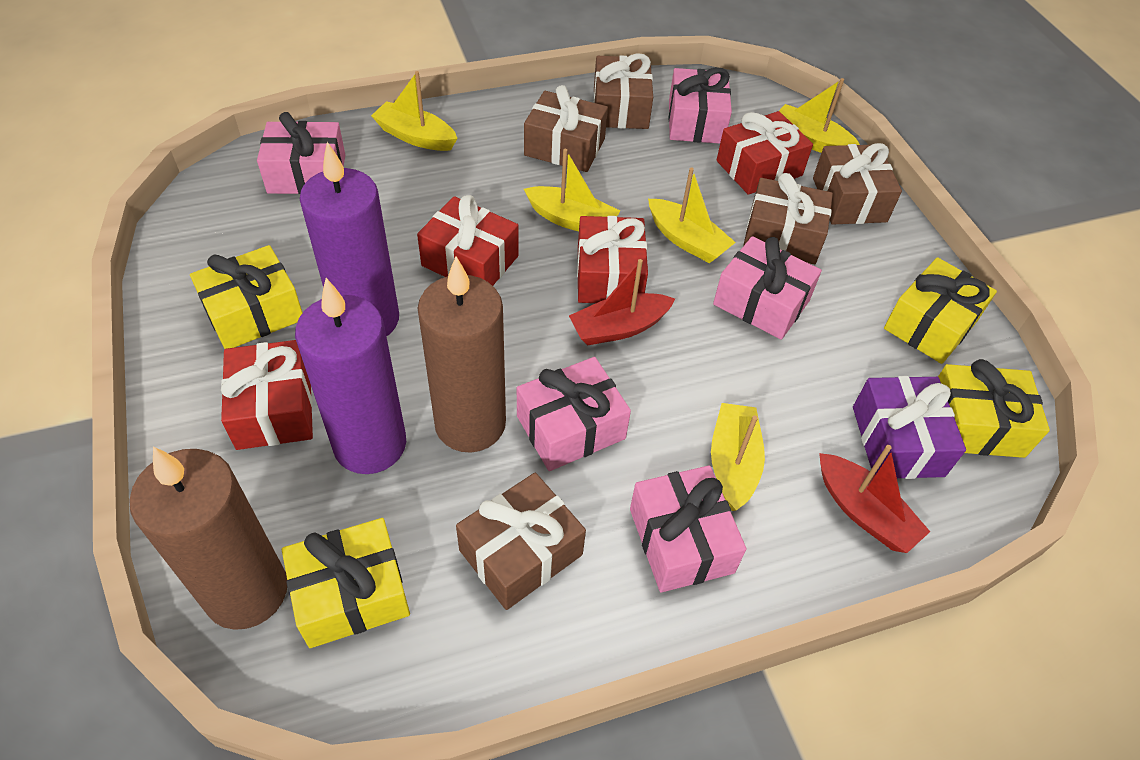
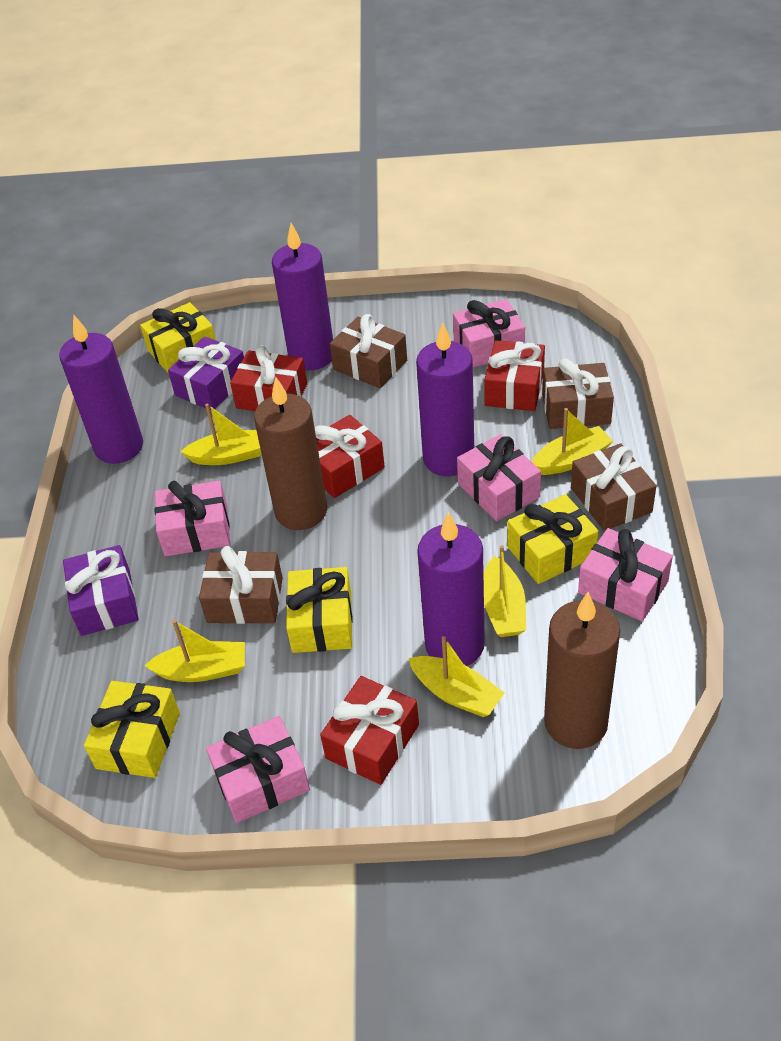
brown gift: 5 -> 4
purple candle: 2 -> 4
purple gift: 1 -> 2
red boat: 2 -> 0

